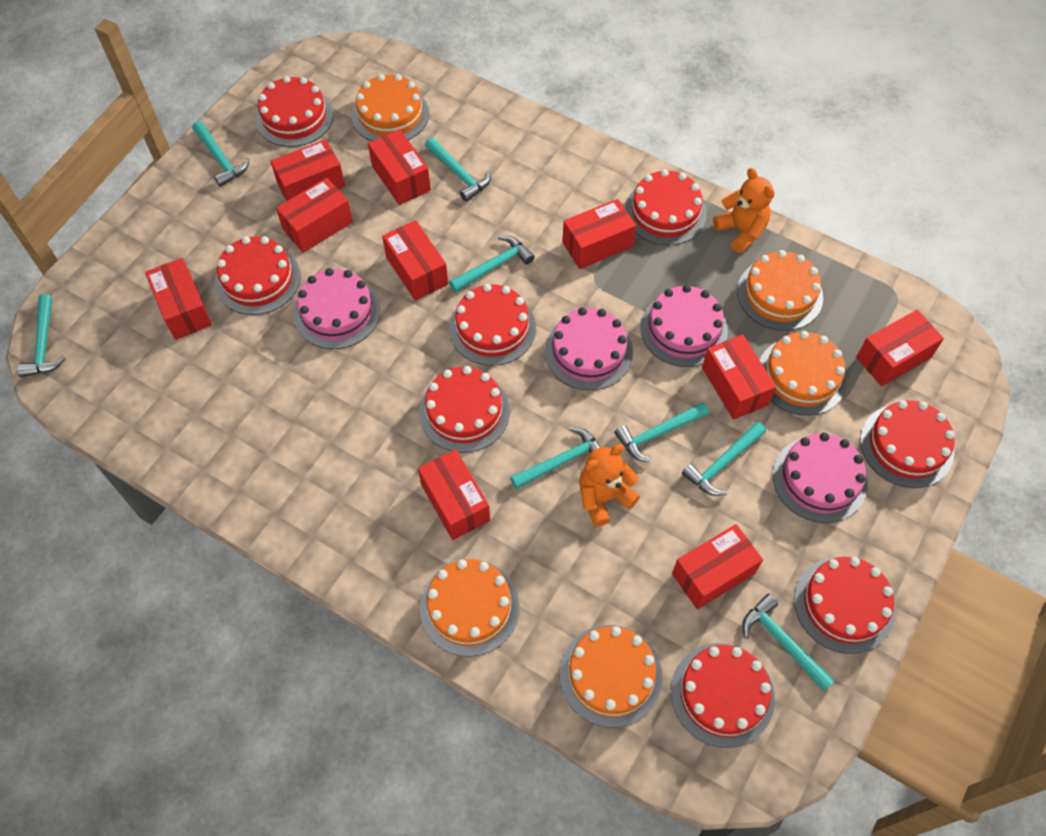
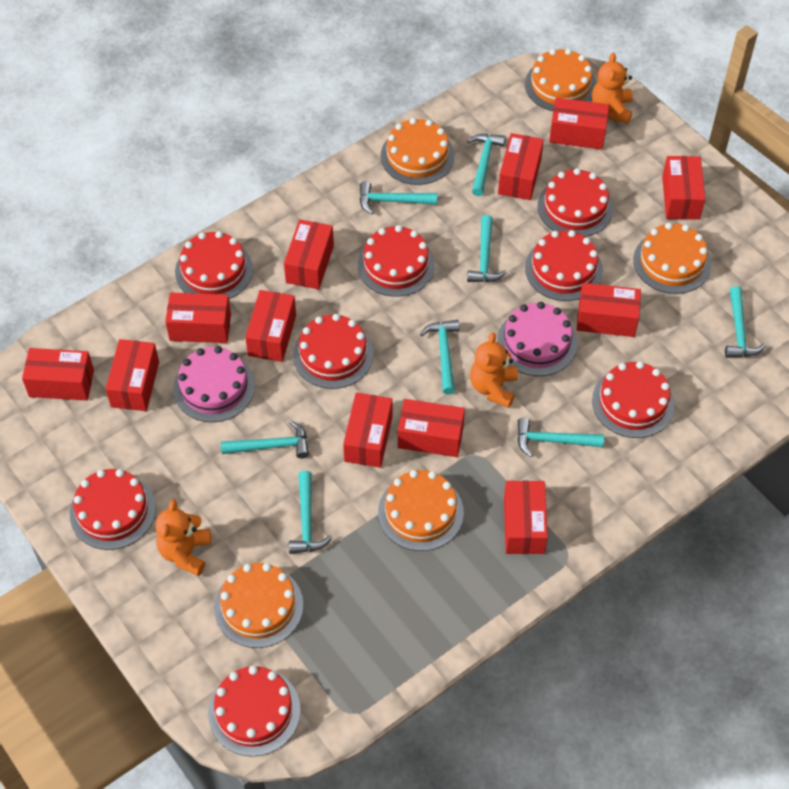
orange teddy bear: 2 -> 3
pink cake: 4 -> 2
red box: 10 -> 12

